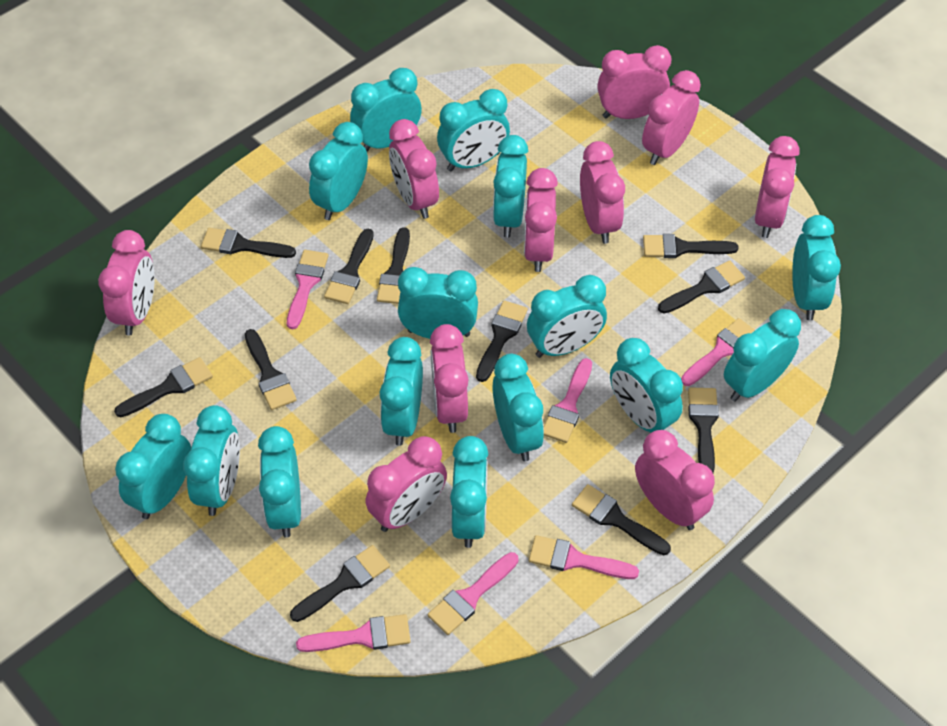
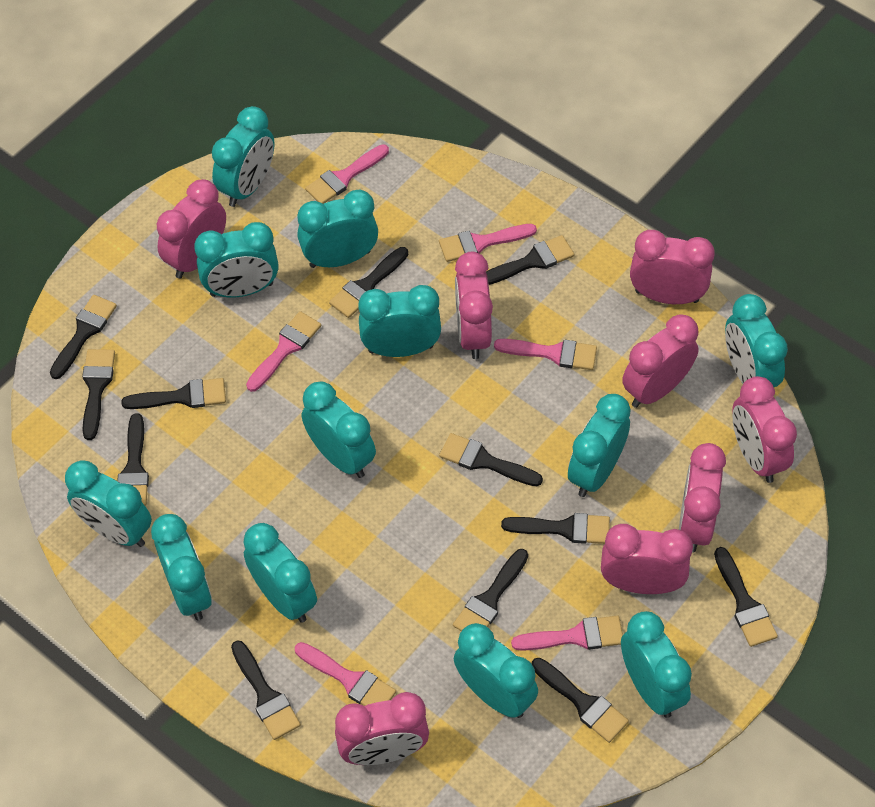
black brush: 11 -> 12
pink clock: 10 -> 8
turquoise clock: 15 -> 12

